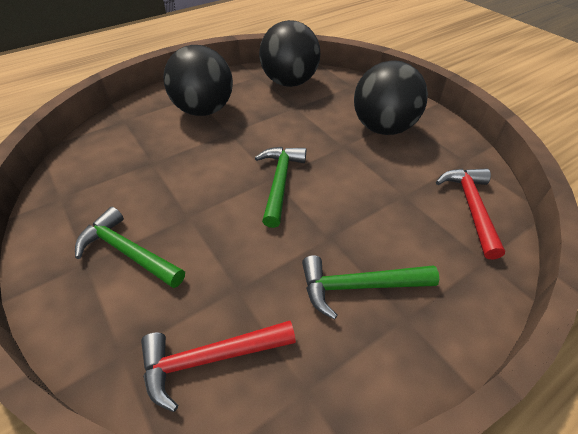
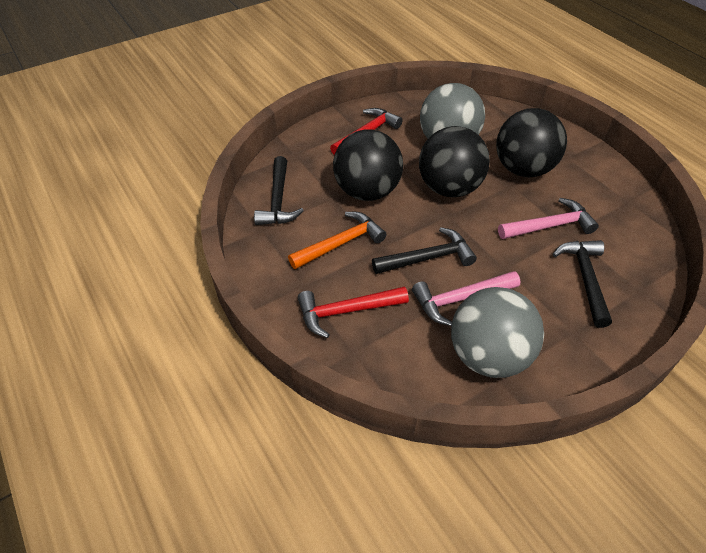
black hammer: 0 -> 3
green hammer: 3 -> 0
grey ball: 0 -> 2
orange hammer: 0 -> 1
pink hammer: 0 -> 2

